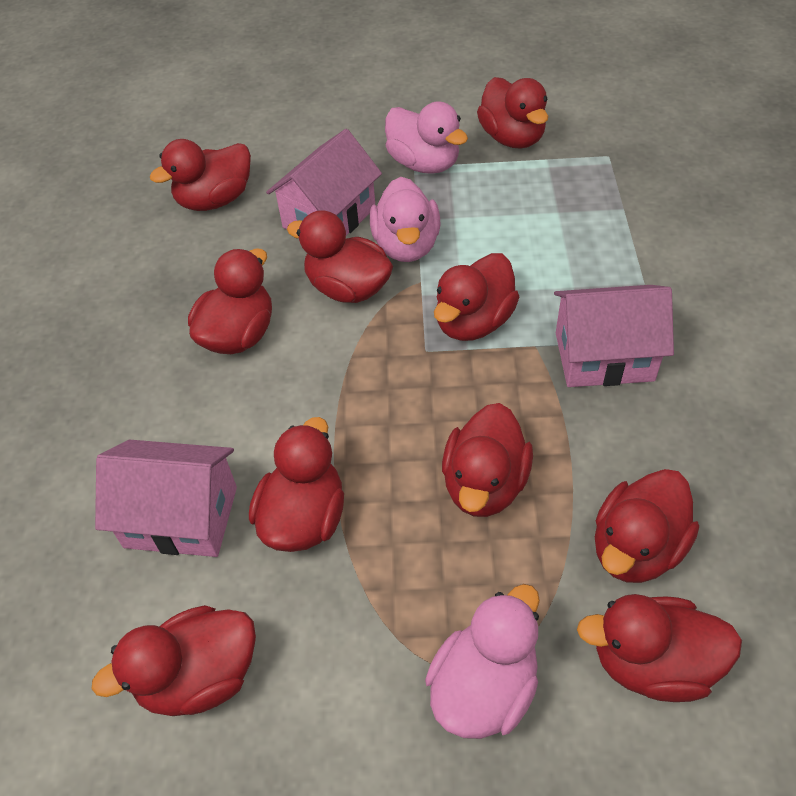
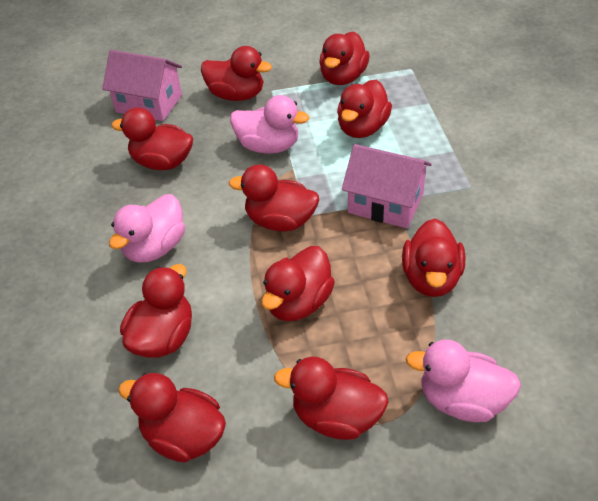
pink house: 3 -> 2

